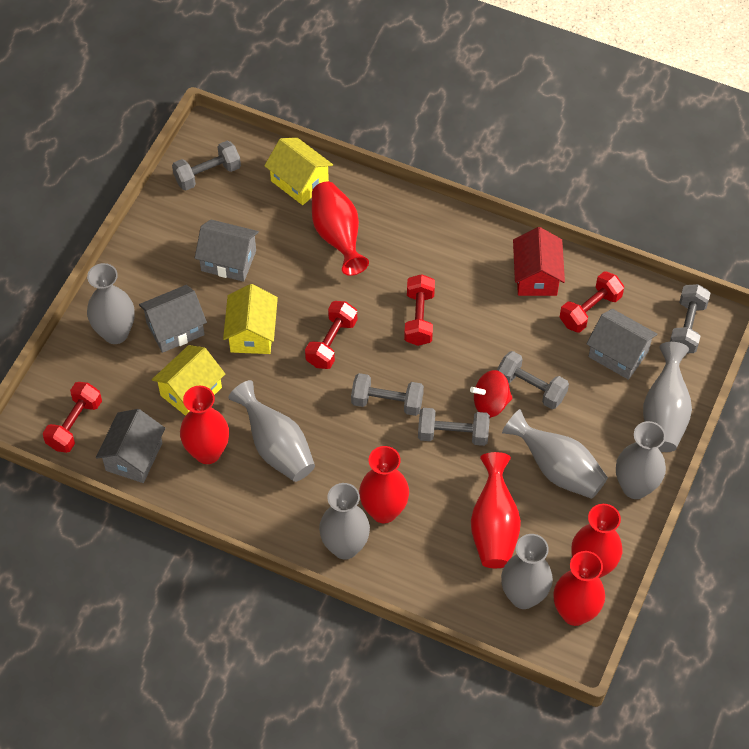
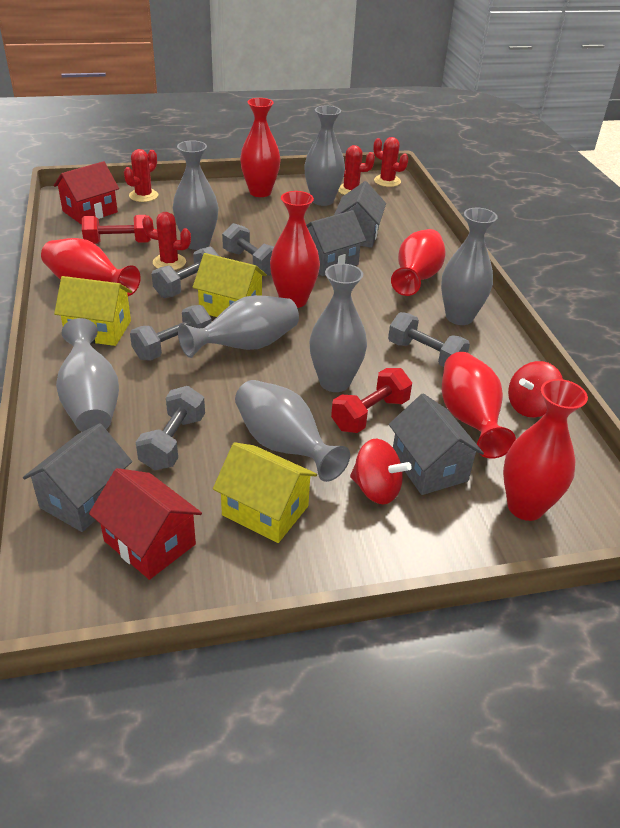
red cactus: 0 -> 4
red dumbbell: 4 -> 2
red house: 1 -> 2
red spinning top: 1 -> 2

